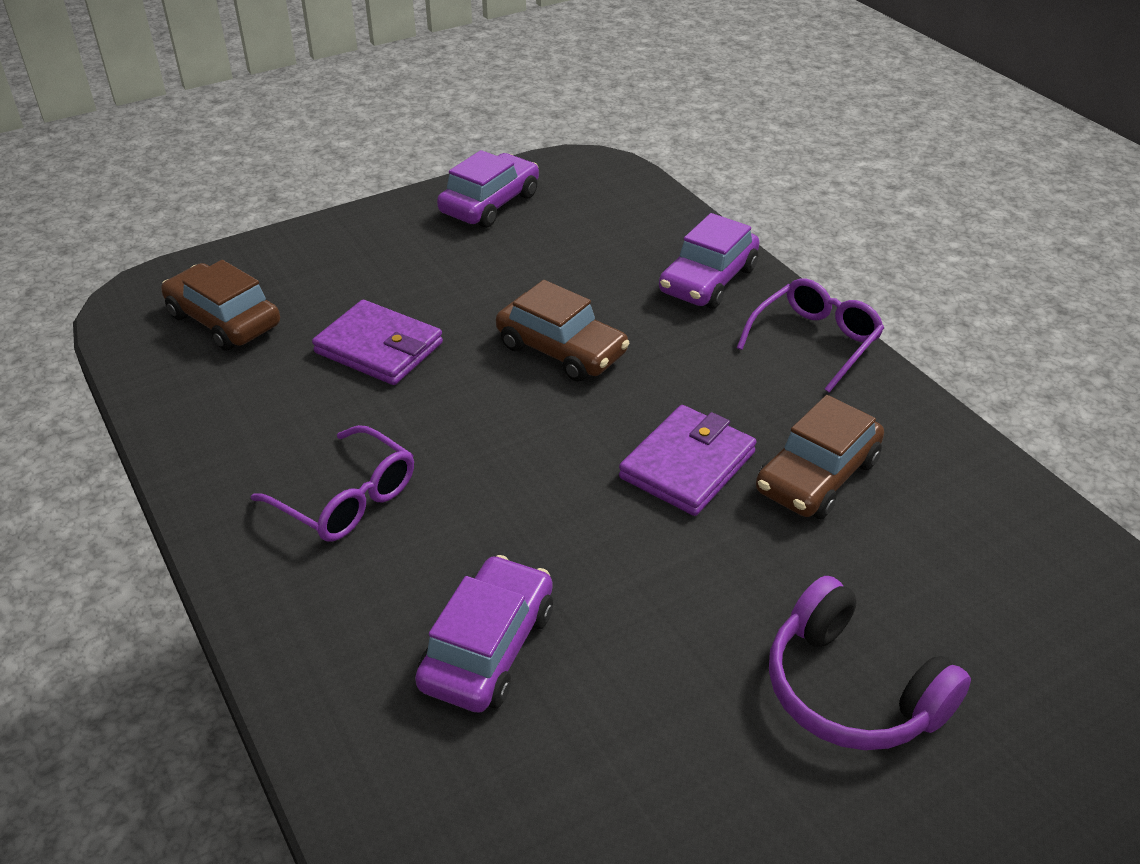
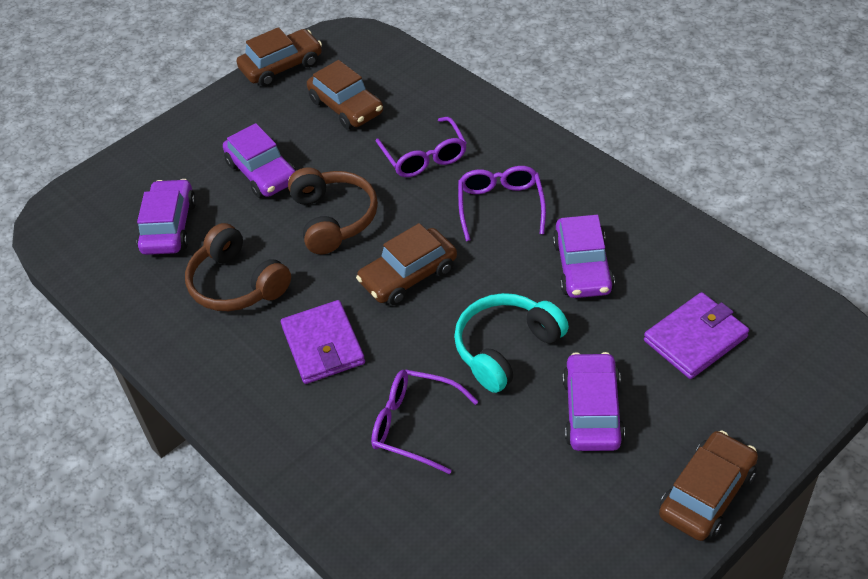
brown car: 3 -> 4
brown headphones: 0 -> 2
purple car: 3 -> 4
purple glasses: 2 -> 3
purple headphones: 1 -> 0
turquoise headphones: 0 -> 1

